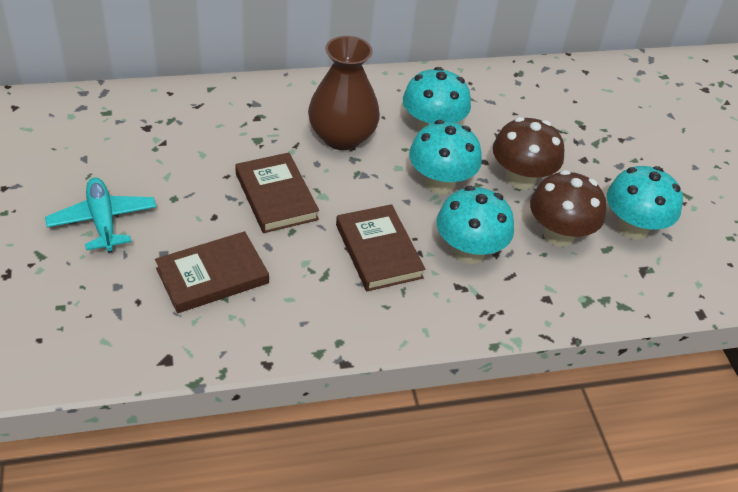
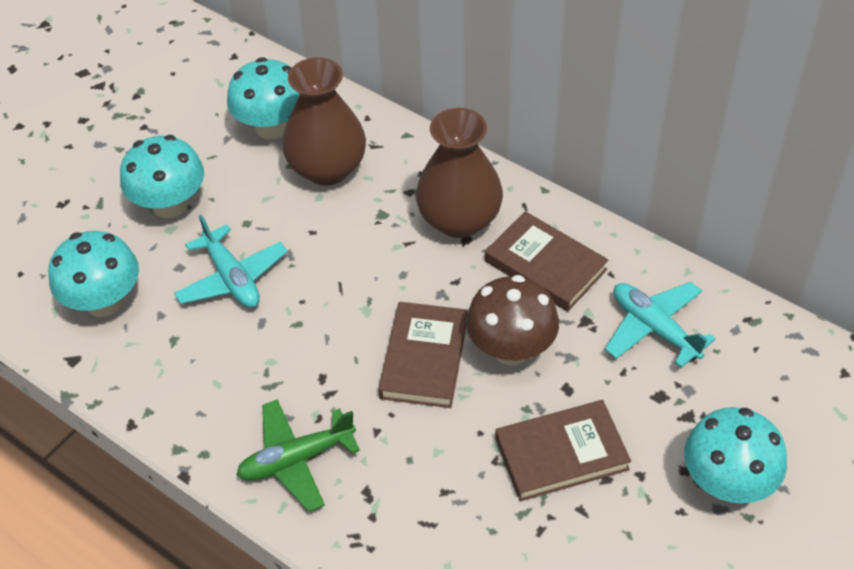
brown mushroom: 2 -> 1
brown vase: 1 -> 2
green plane: 0 -> 1
turquoise plane: 1 -> 2

